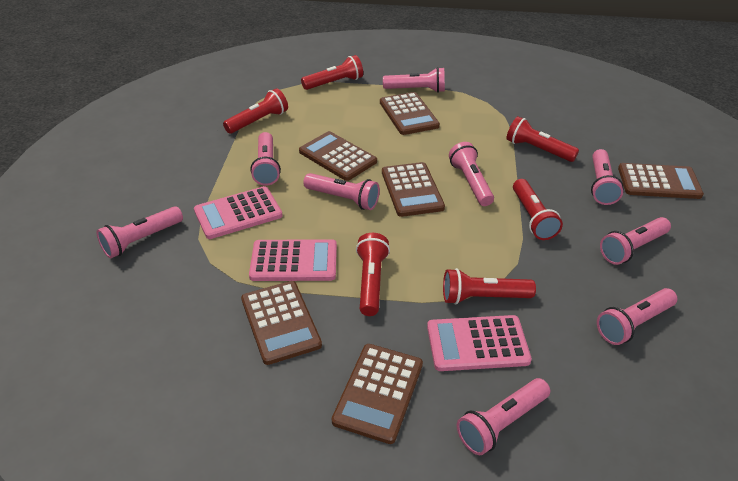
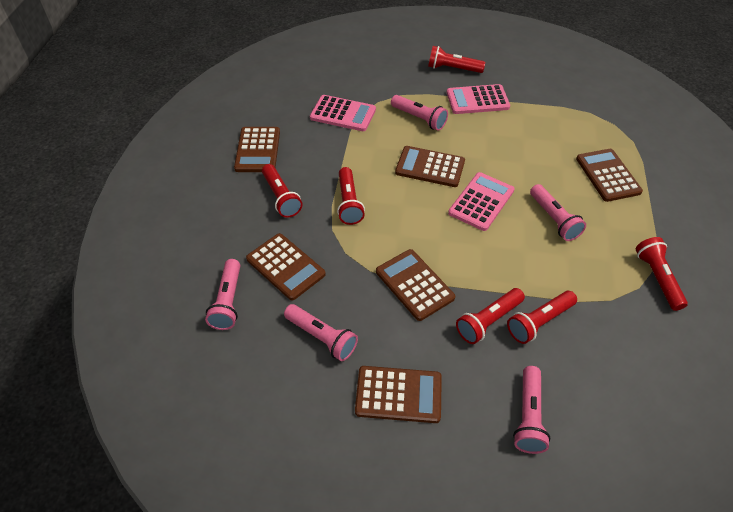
pink flashlight: 9 -> 5

